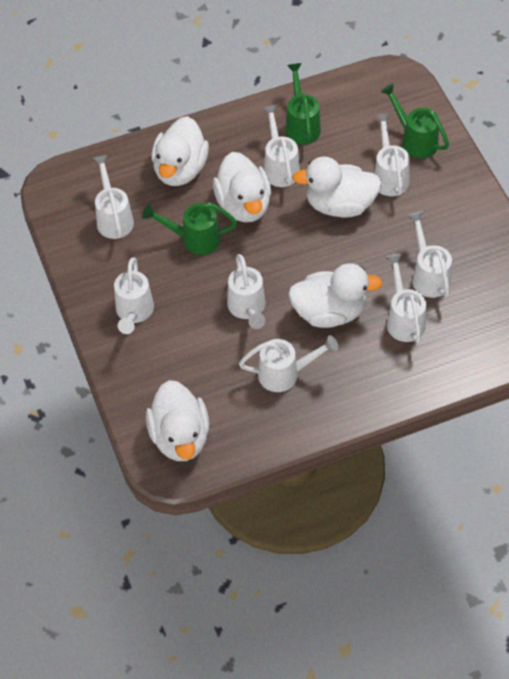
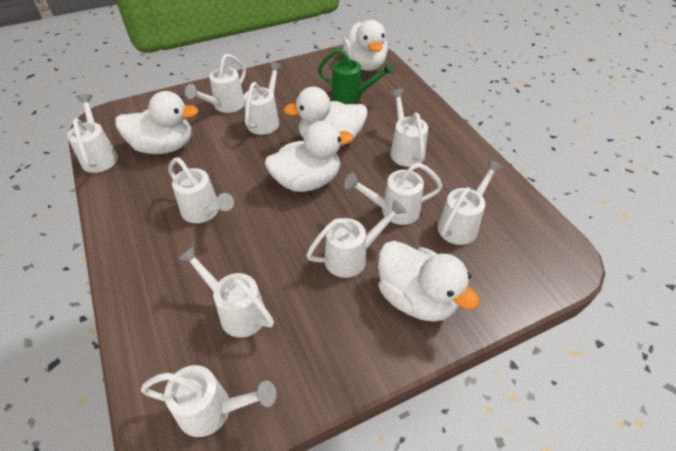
green watering can: 3 -> 1
white watering can: 8 -> 10

